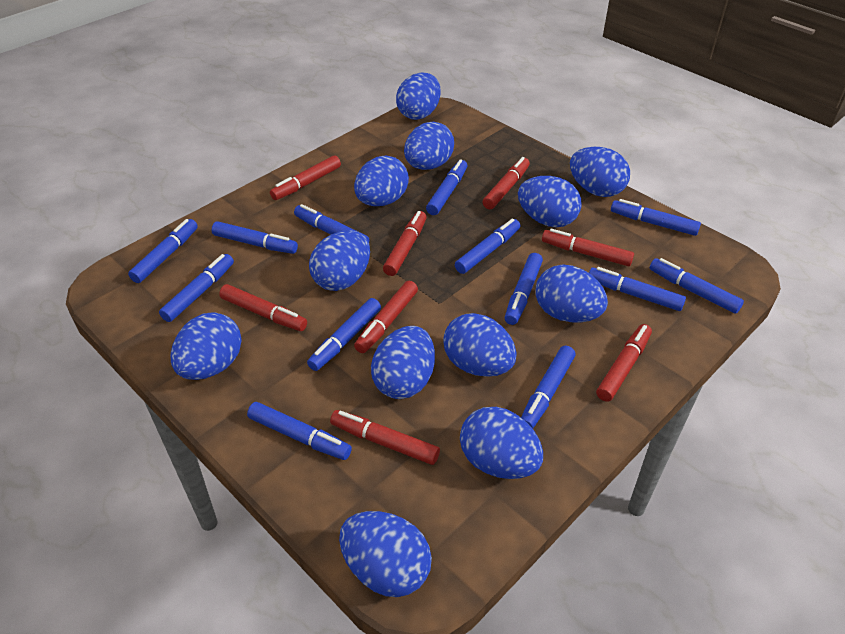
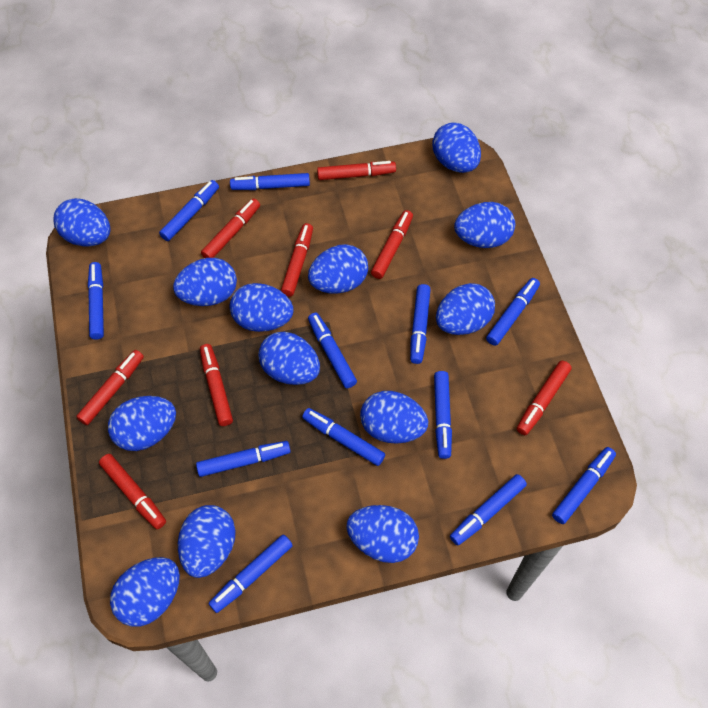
blue egg: 12 -> 13
blue marker: 13 -> 12

